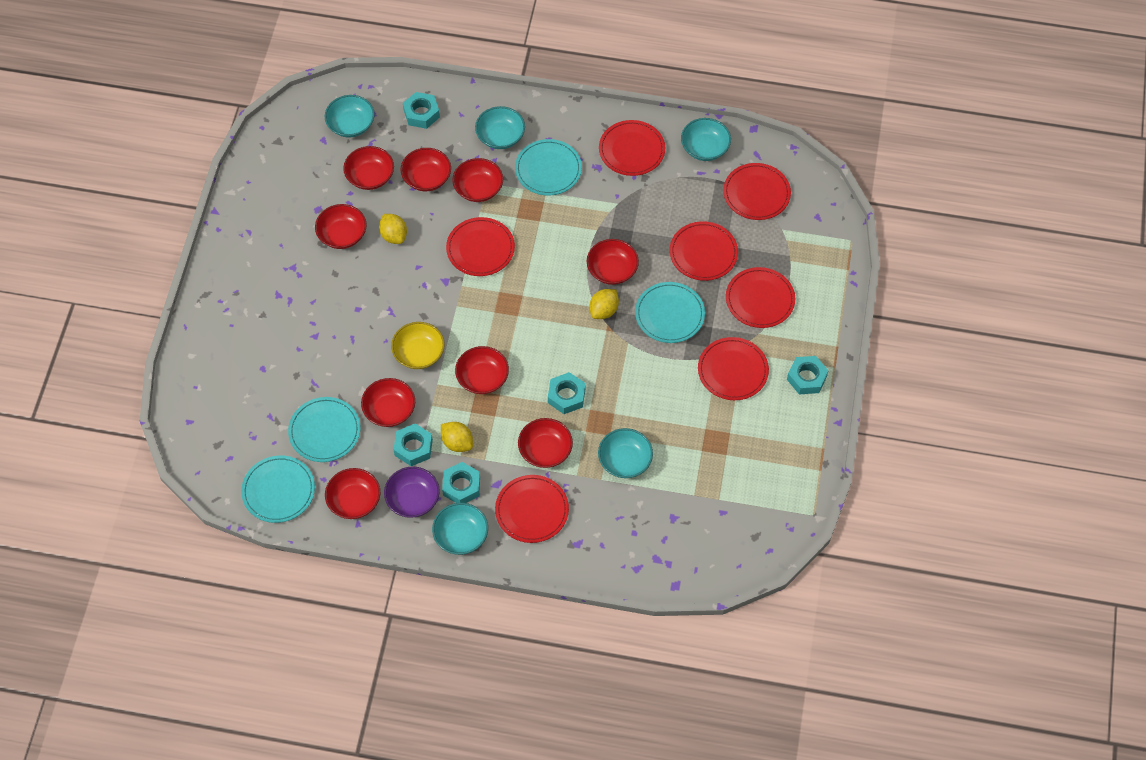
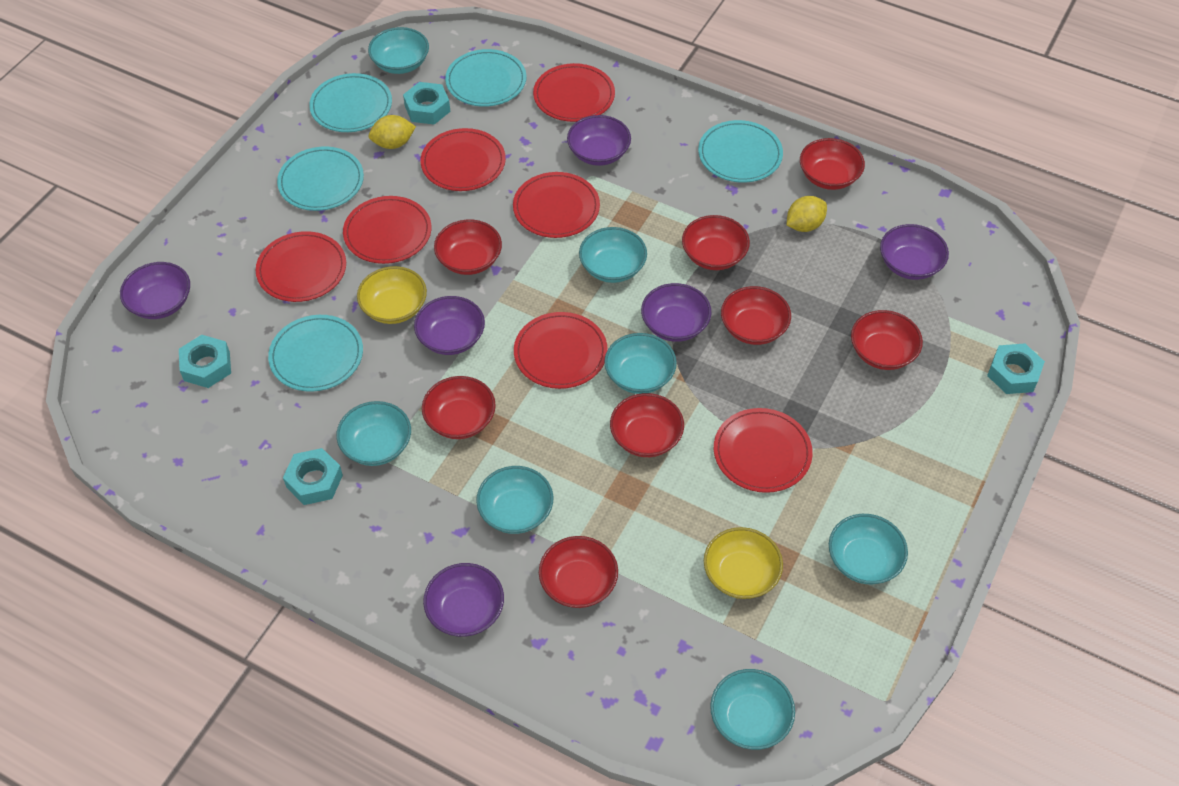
purple bowl: 1 -> 6
red bowl: 9 -> 8
turquoise bowl: 5 -> 7
turquoise nut: 5 -> 4
turquoise plate: 4 -> 5
yellow bowl: 1 -> 2
yellow lemon: 3 -> 2

